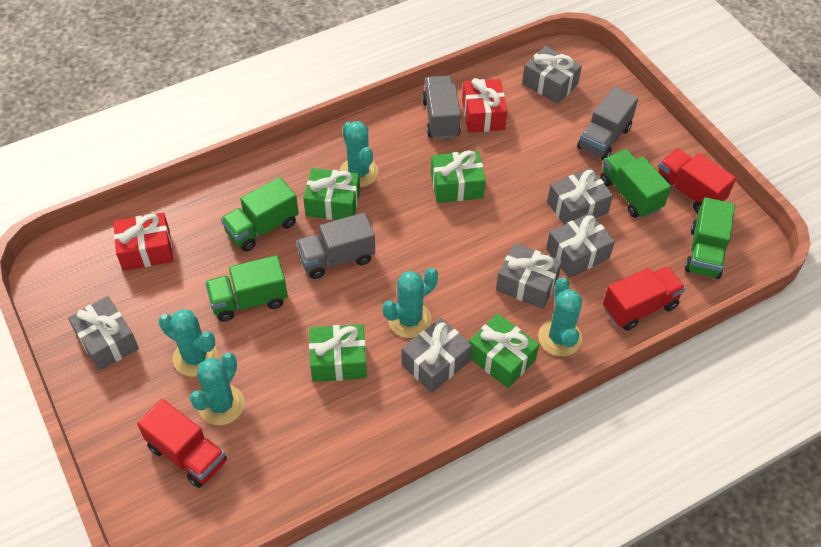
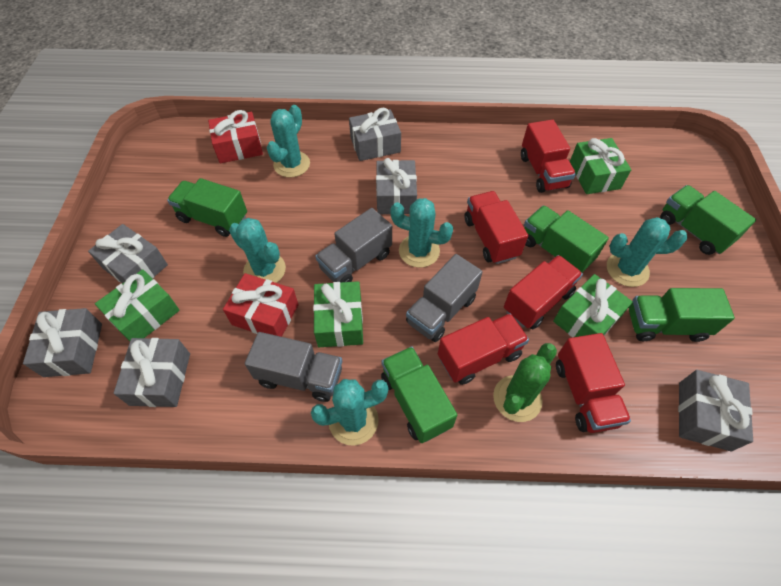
green cactus: 0 -> 1
green truck: 4 -> 5
red truck: 3 -> 5

